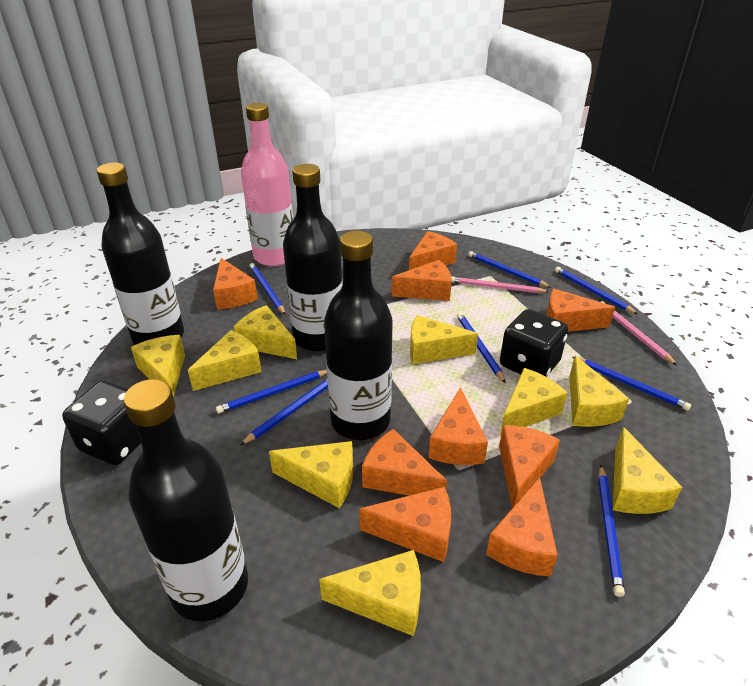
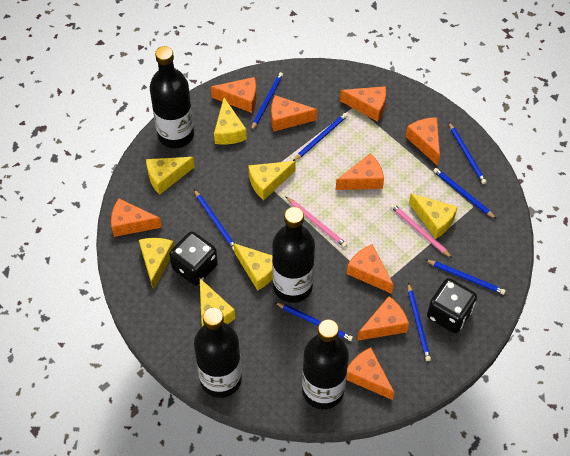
pink bottle: 1 -> 0
yellow cheese: 9 -> 7

